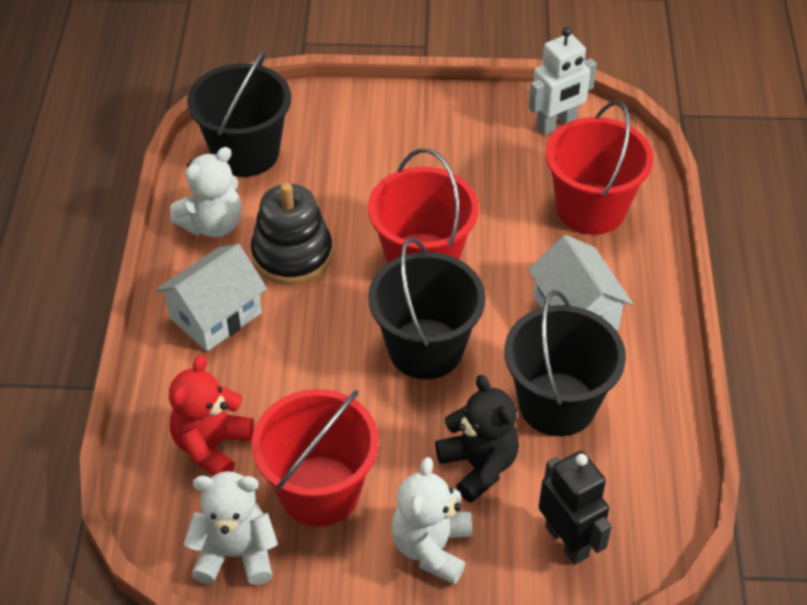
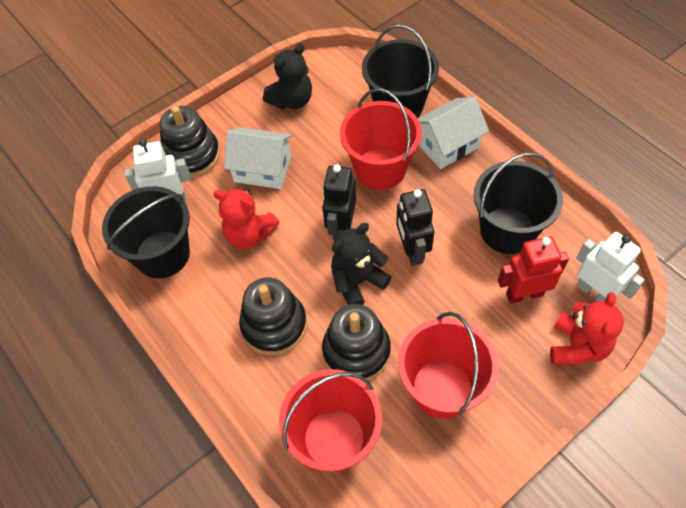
black robot: 1 -> 2
black stacking toy: 1 -> 3
black teddy bear: 1 -> 2
red robot: 0 -> 1
red teddy bear: 1 -> 2
white robot: 1 -> 2
white teddy bear: 3 -> 0

